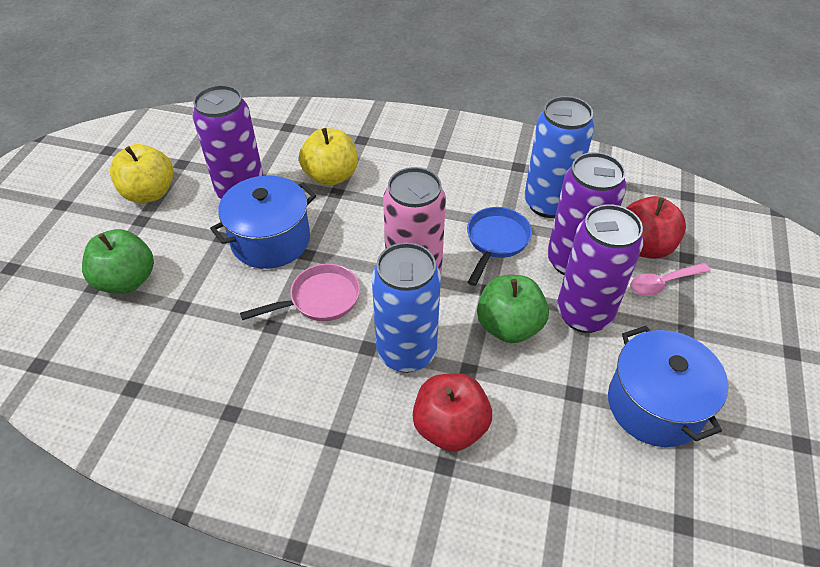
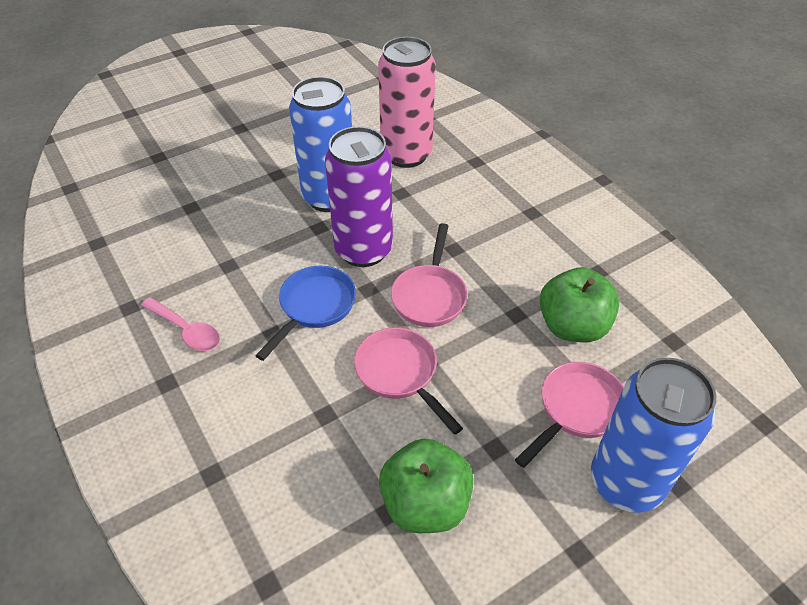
blue pot: 2 -> 0
pink pan: 1 -> 3
purple can: 3 -> 1
red apple: 2 -> 0
yellow apple: 2 -> 0

